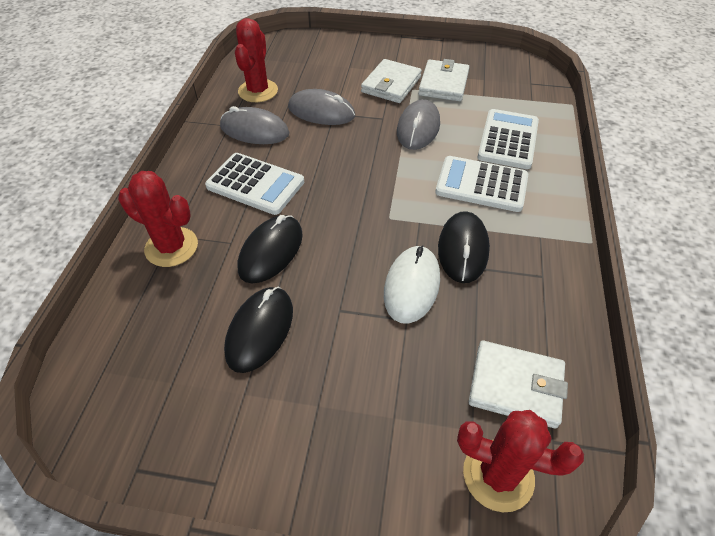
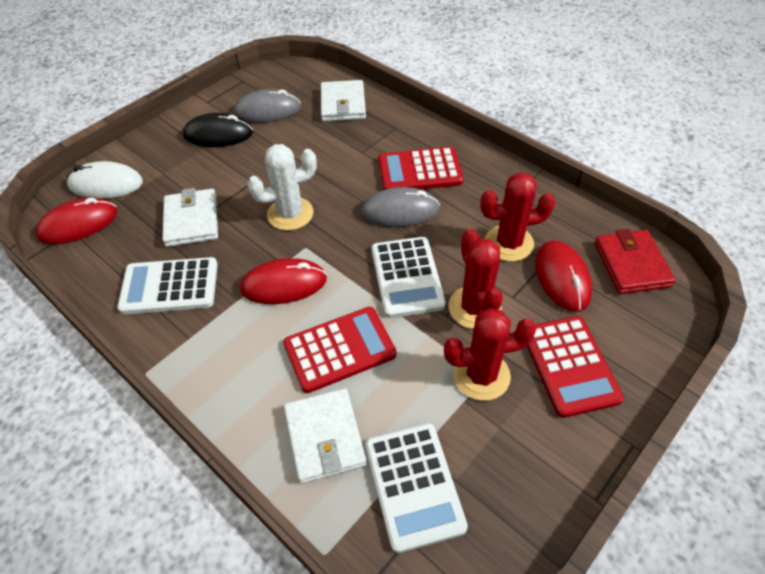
black mouse: 3 -> 1
grey mouse: 3 -> 2
red calculator: 0 -> 3
red mouse: 0 -> 3
red wallet: 0 -> 1
white cactus: 0 -> 1

